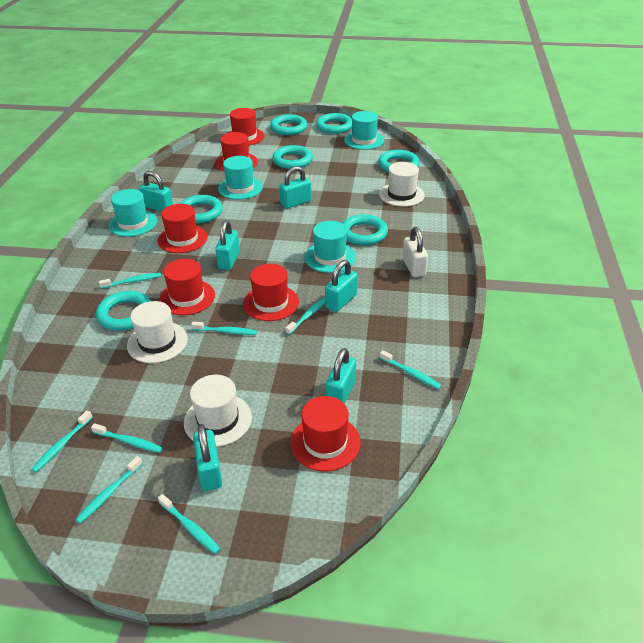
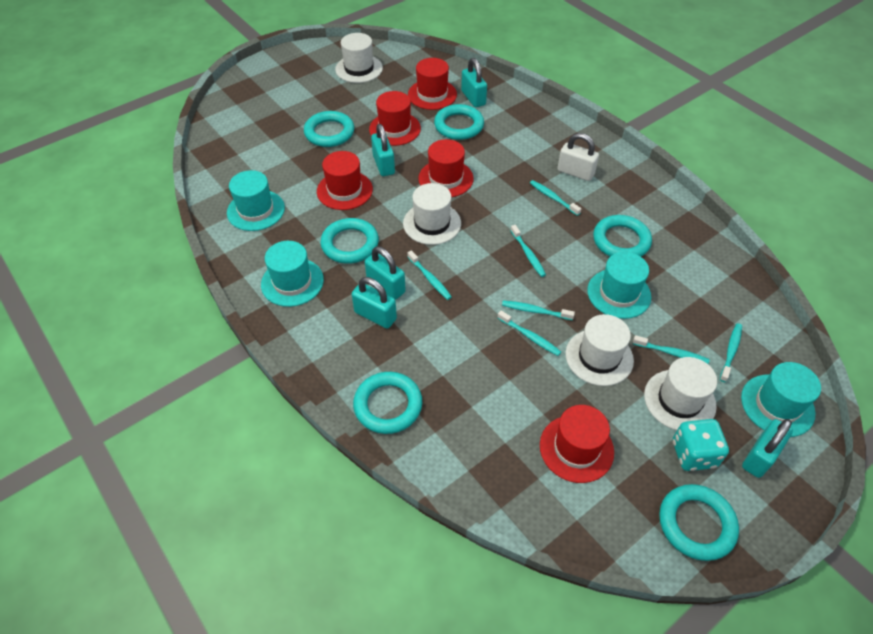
red hat: 6 -> 5
turquoise dice: 0 -> 1
turquoise padlock: 6 -> 5
turquoise ring: 7 -> 6
turquoise toothbrush: 8 -> 7
white hat: 3 -> 4

